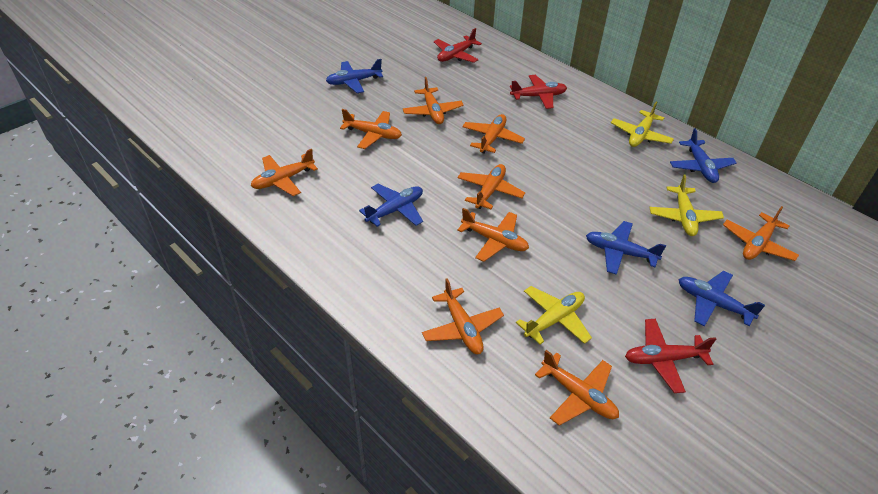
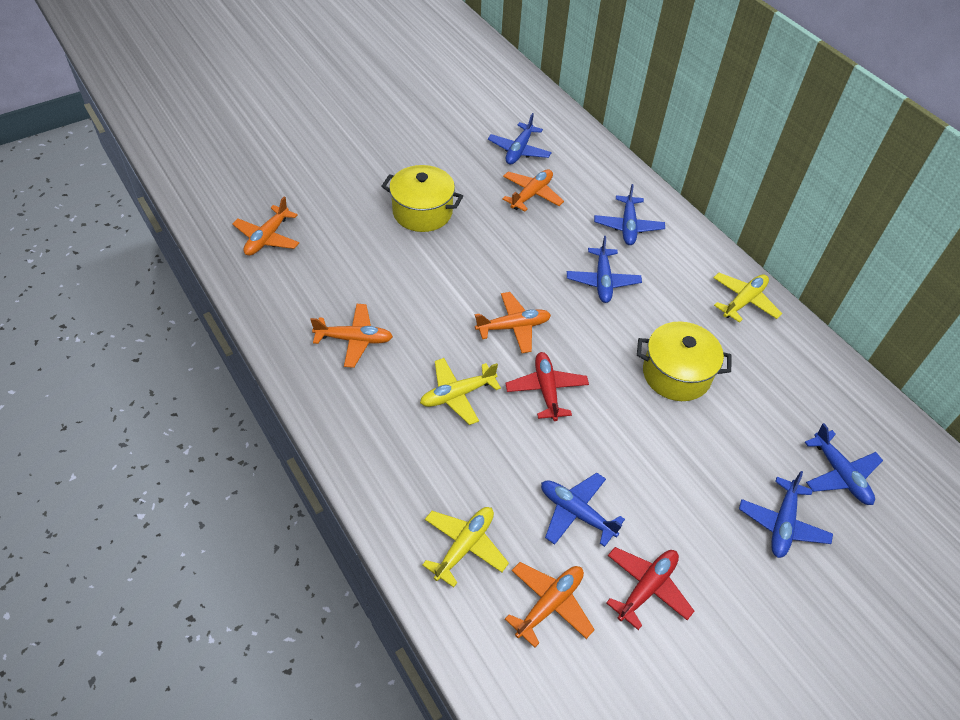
blue plane: 5 -> 6
orange plane: 9 -> 5
red plane: 3 -> 2
yellow pot: 0 -> 2

